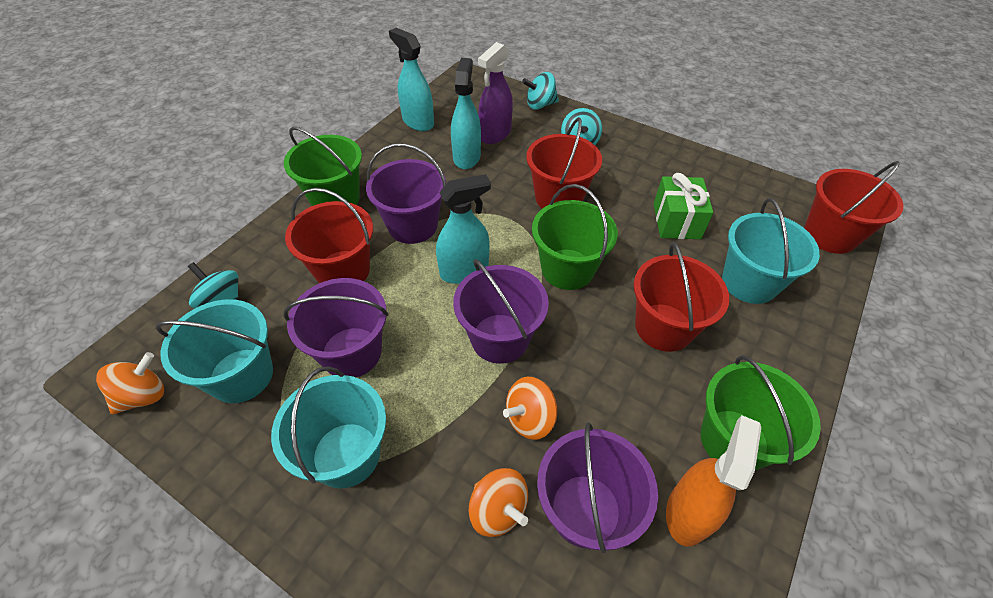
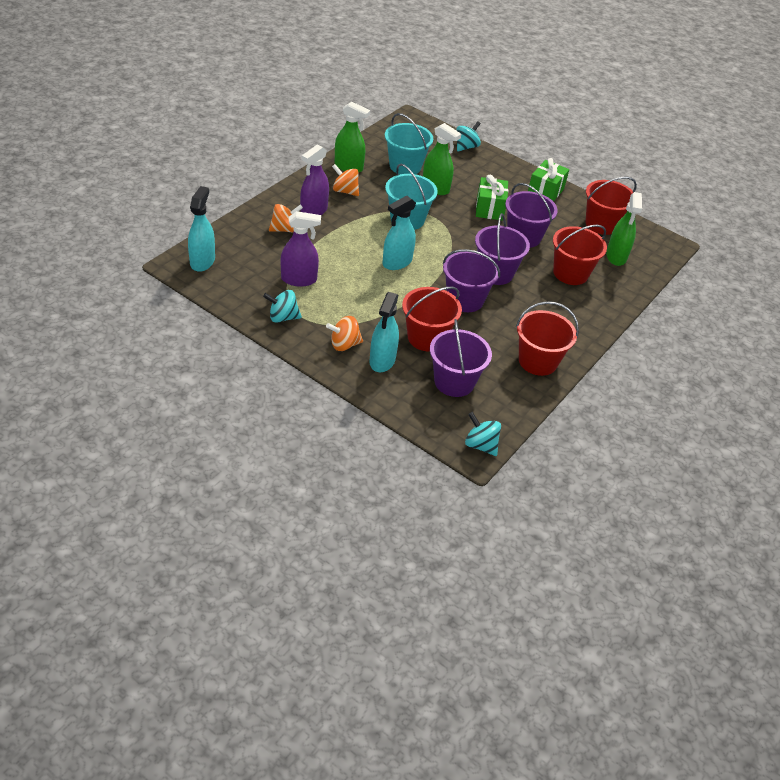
green bucket: 3 -> 0
green gift: 1 -> 2
green spray bottle: 0 -> 3
orange spray bottle: 1 -> 0
purple spray bottle: 1 -> 2
turquoise bucket: 3 -> 2

